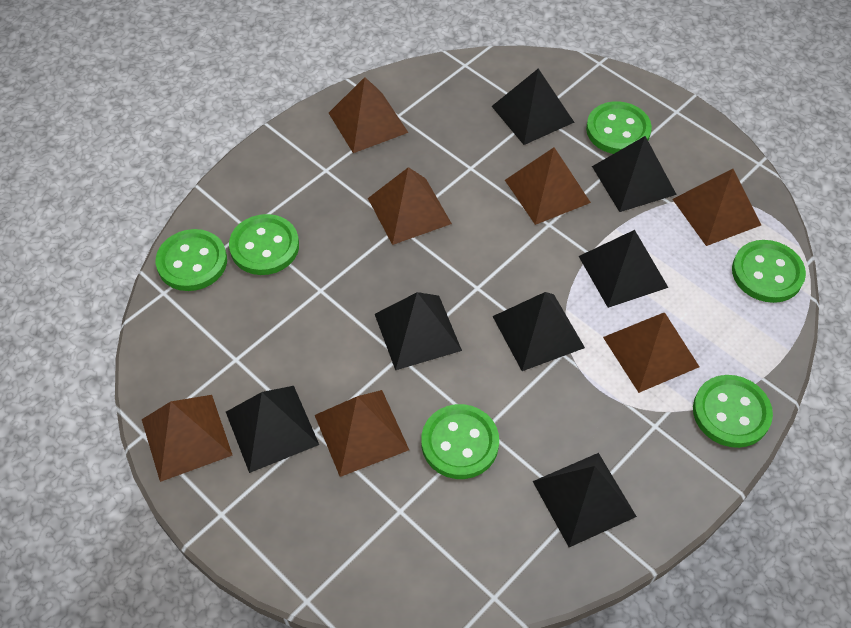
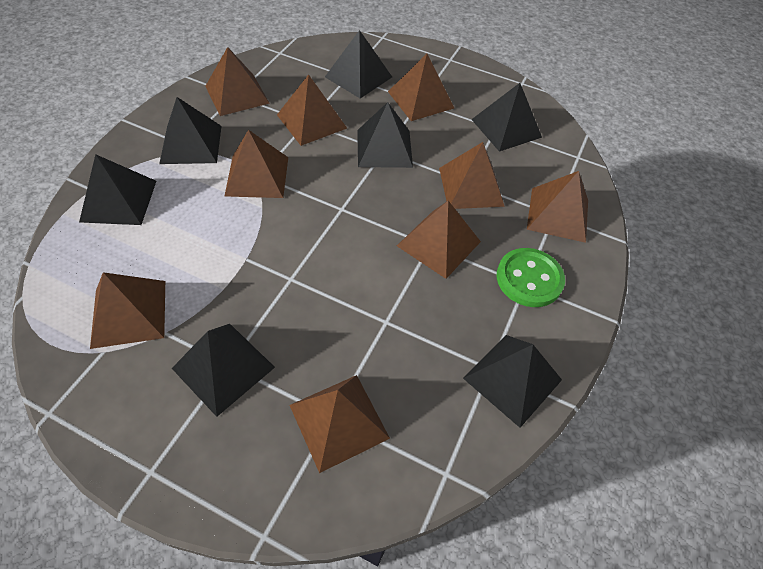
brown pyramid: 7 -> 9
green button: 6 -> 1

